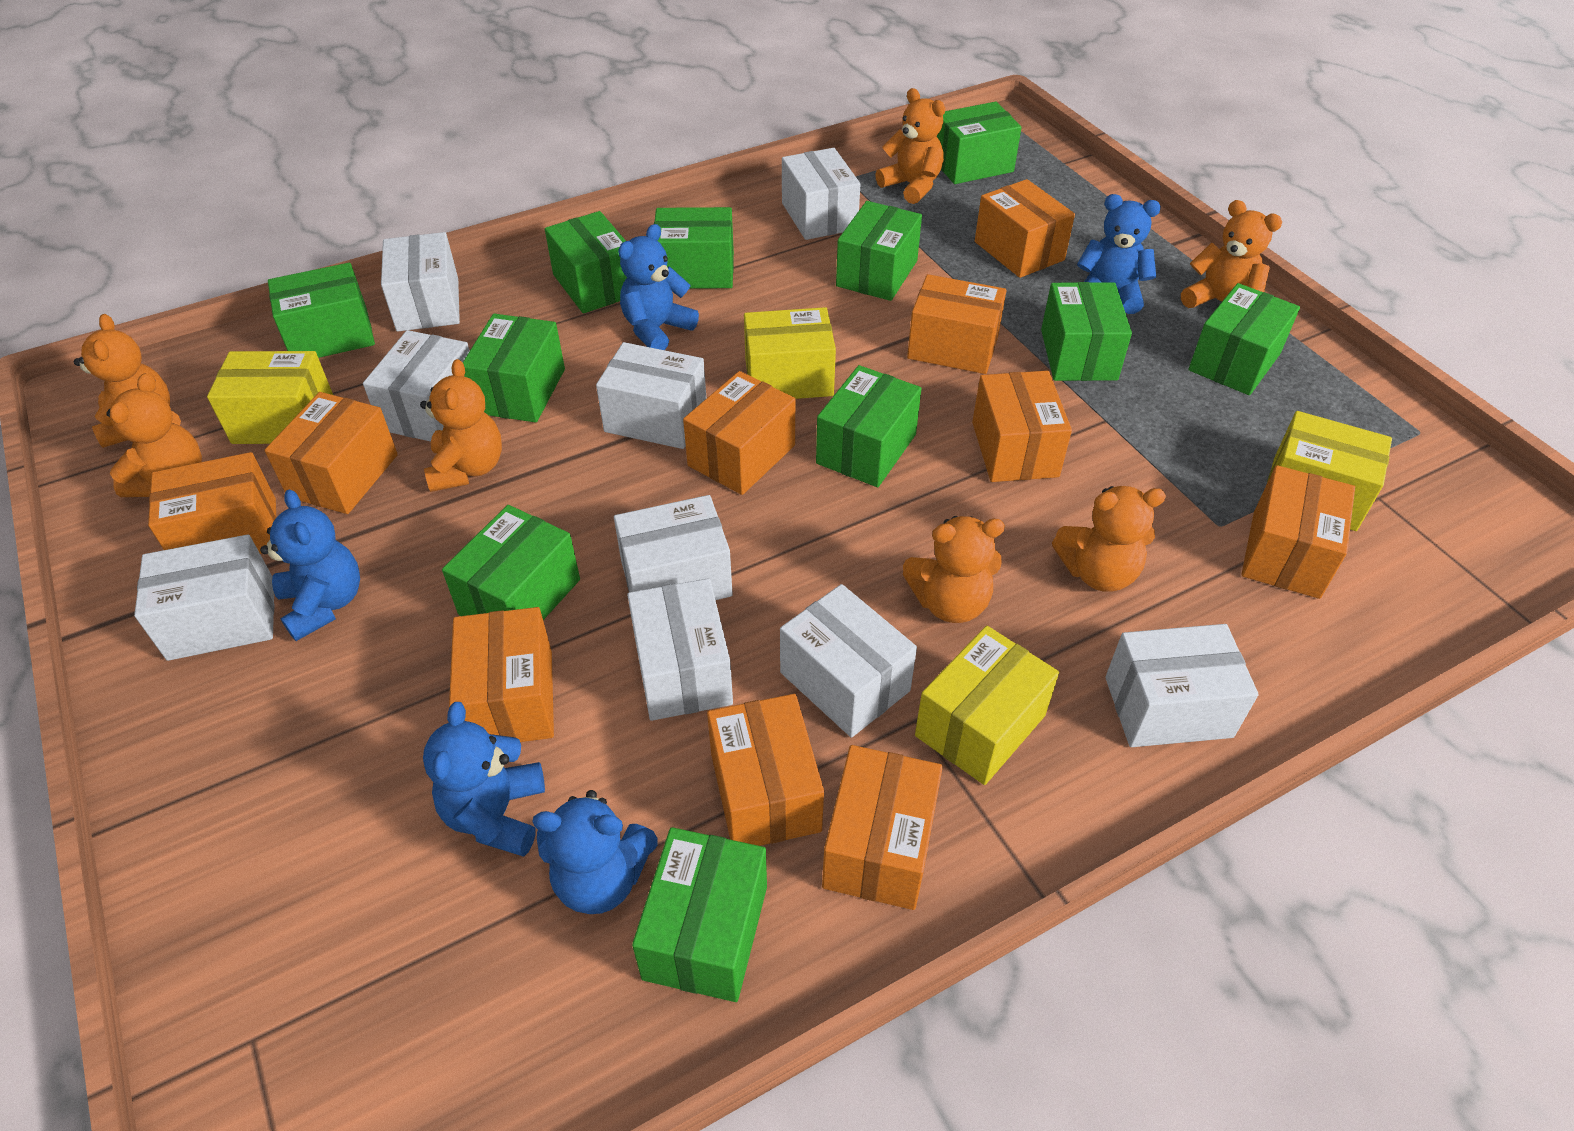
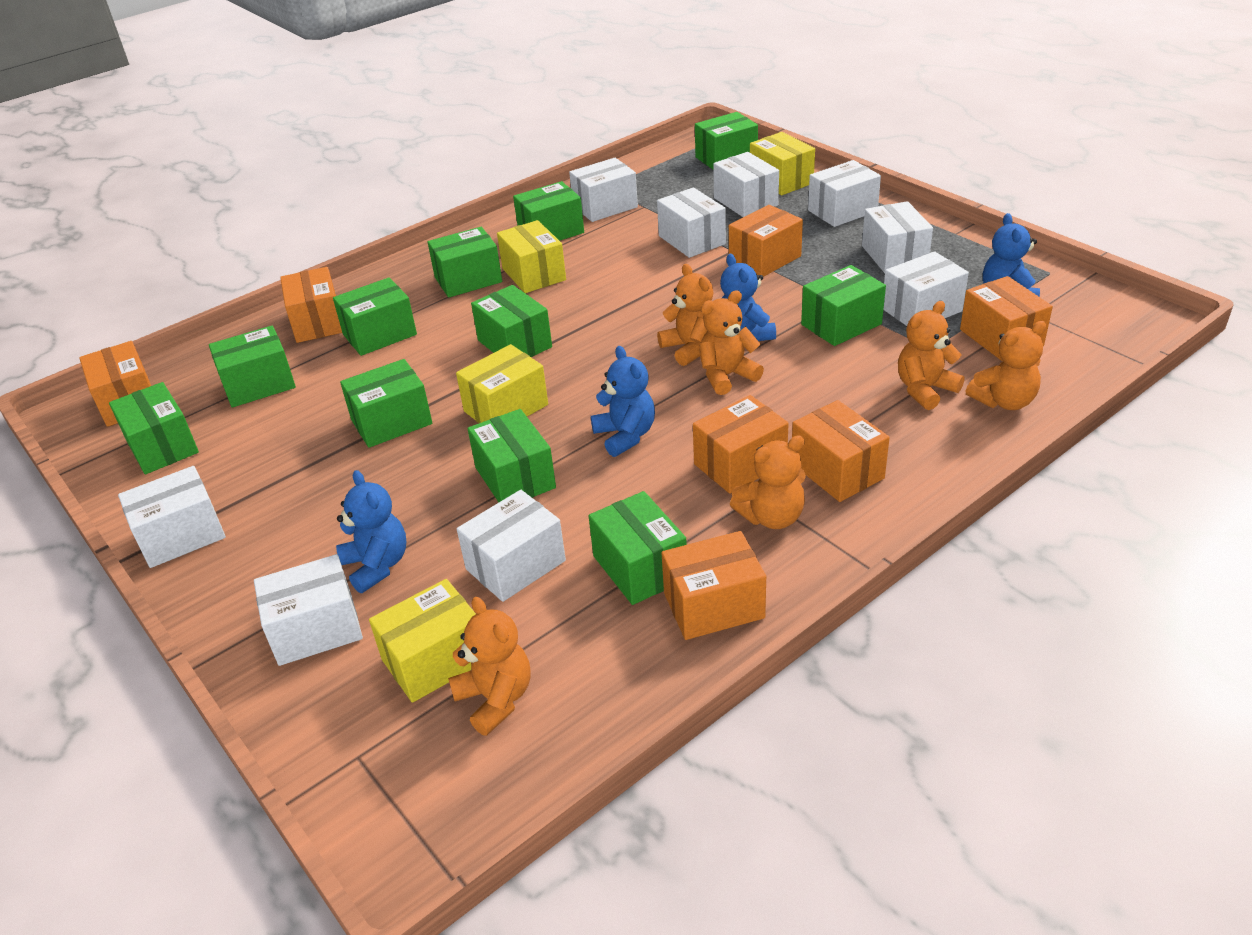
blue teddy bear: 5 -> 4
orange box: 10 -> 7
orange teddy bear: 7 -> 6

